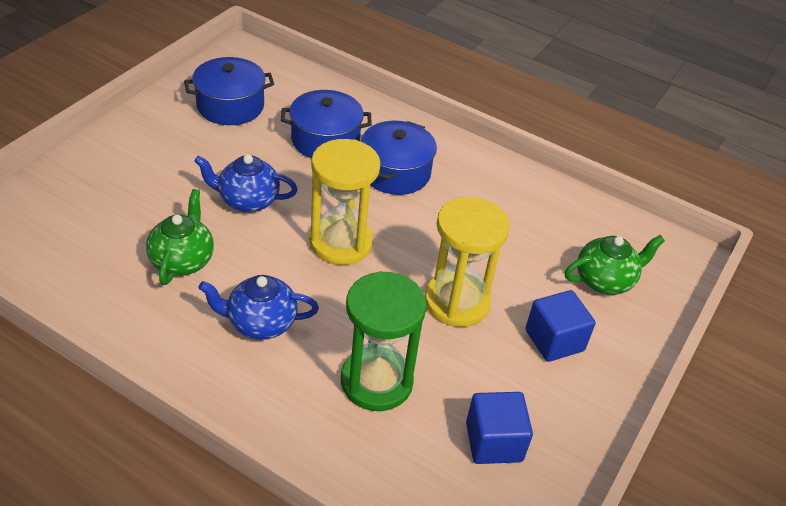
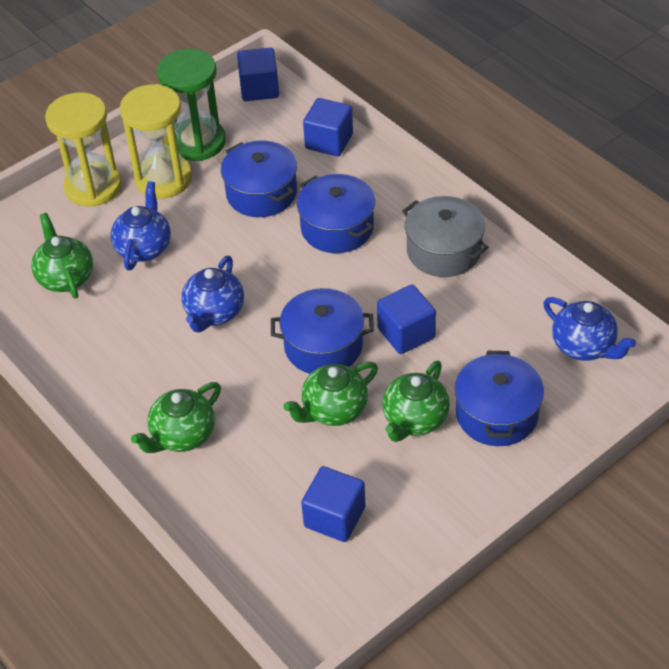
blue cube: 2 -> 4
blue pot: 3 -> 4
blue teapot: 2 -> 3
green teapot: 2 -> 4
grey pot: 0 -> 1

